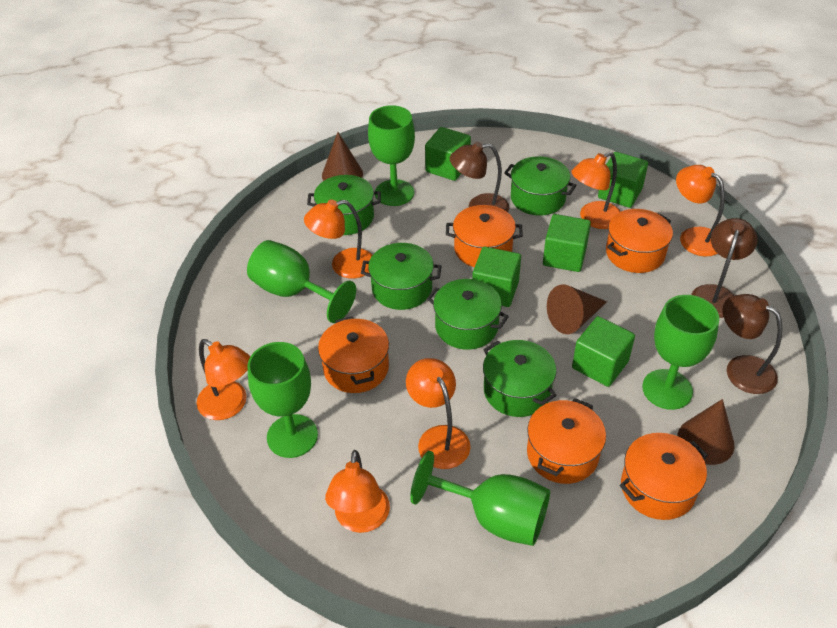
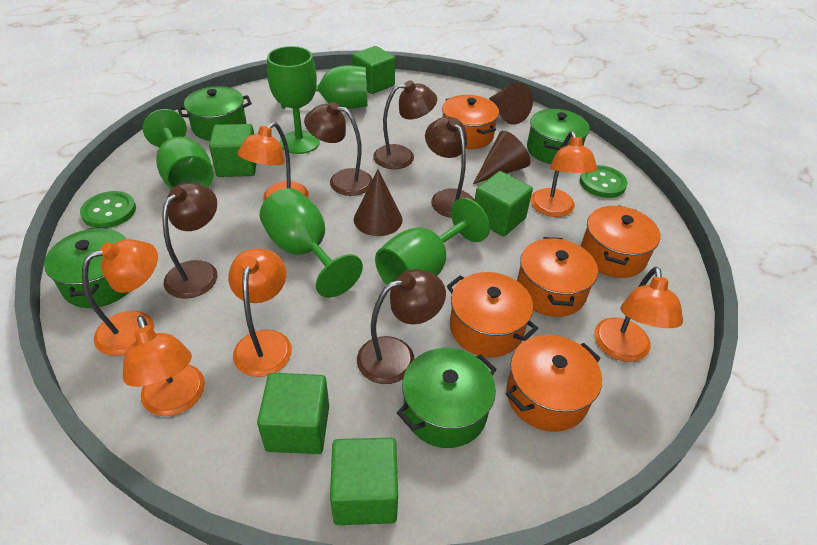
brown lamp: 3 -> 5
green button: 0 -> 2
green pot: 5 -> 4

